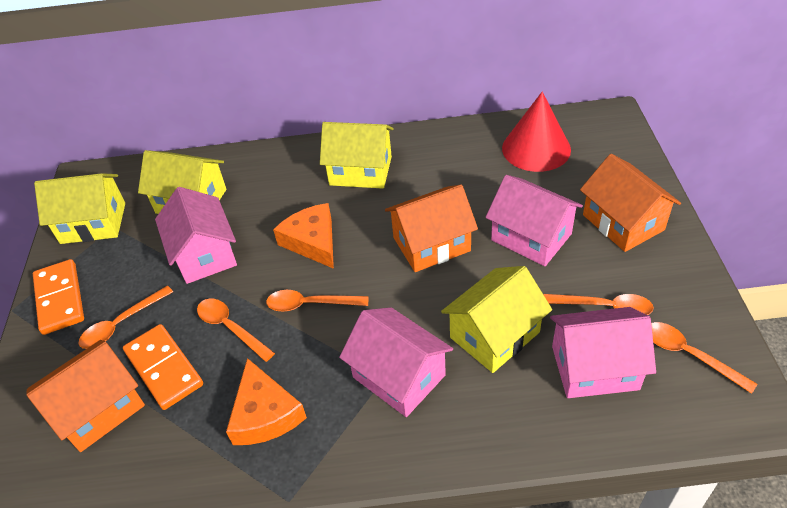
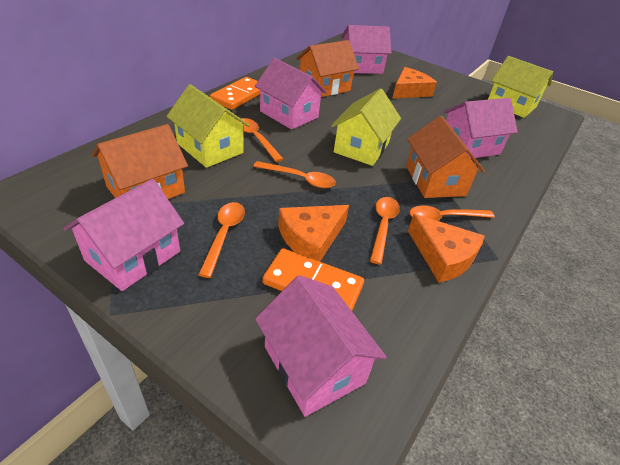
orange cheese: 2 -> 3
pink house: 4 -> 5
red cone: 1 -> 0
yellow house: 4 -> 3

